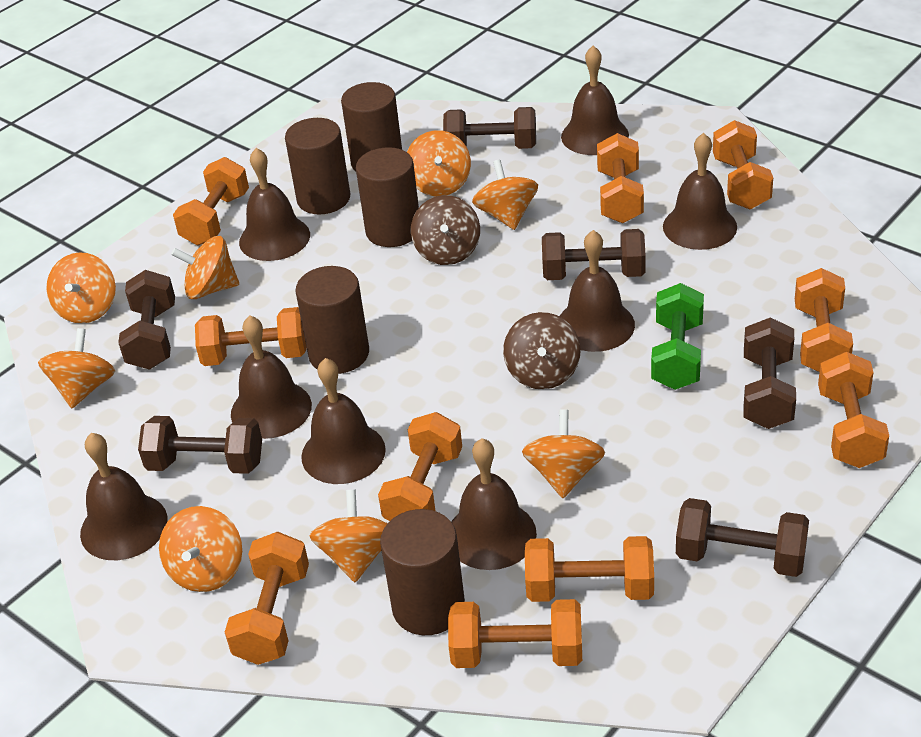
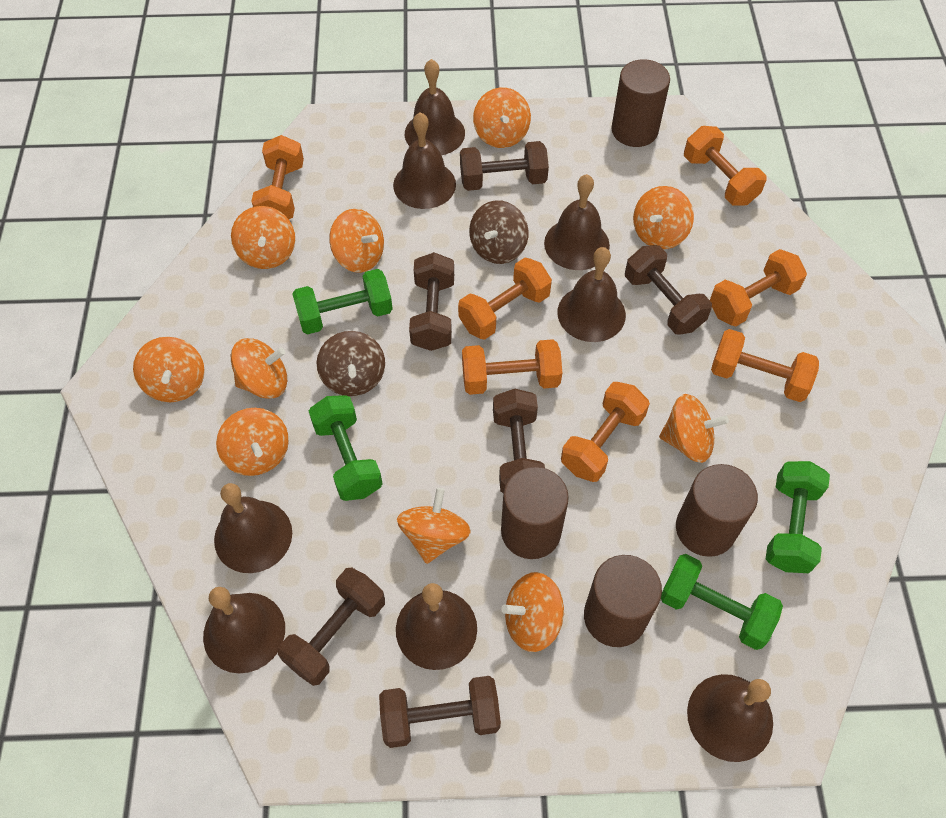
brown cylinder: 5 -> 4
green dumbbell: 1 -> 4
orange dumbbell: 10 -> 7
orange spinning top: 8 -> 10

